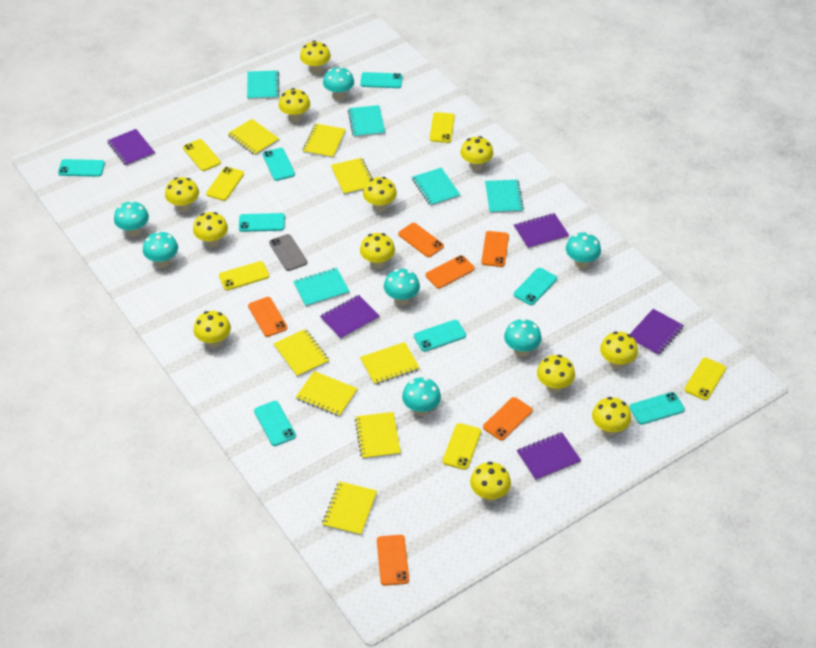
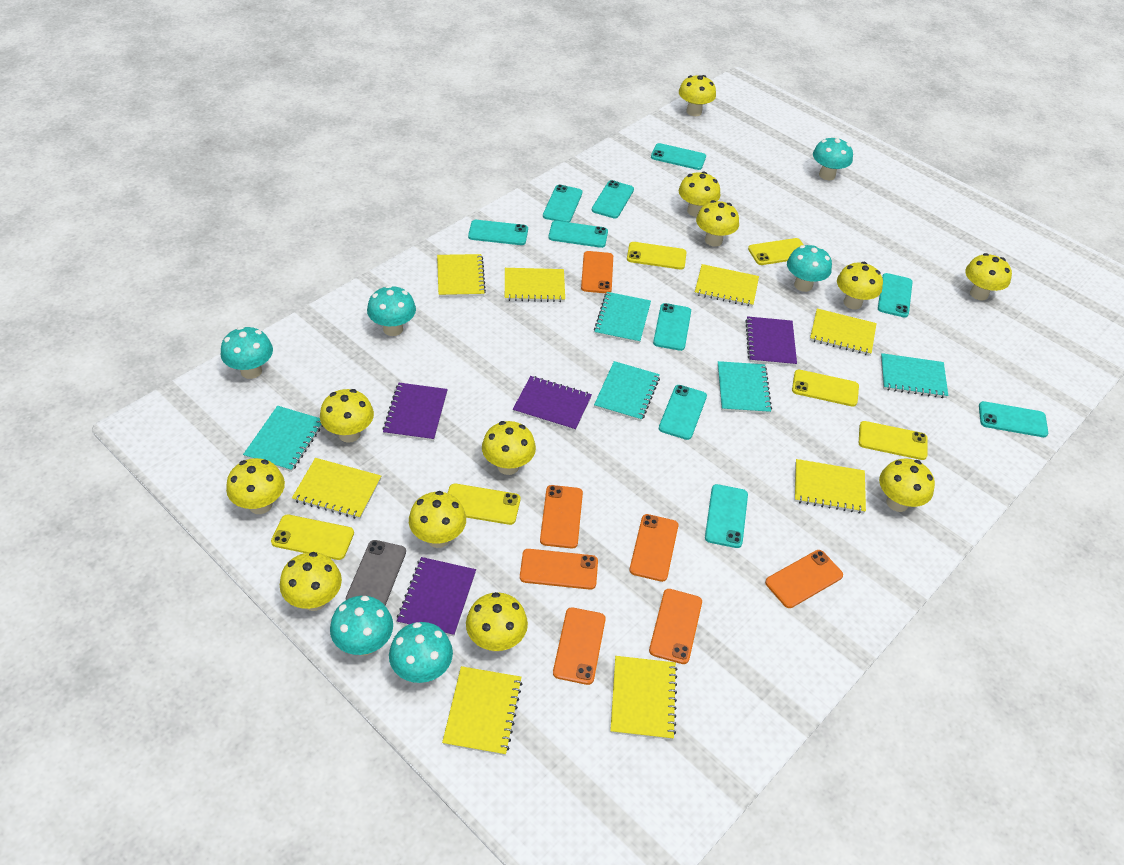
orange phone: 6 -> 7
purple notebook: 5 -> 4
turquoise mushroom: 7 -> 6
turquoise phone: 8 -> 10

